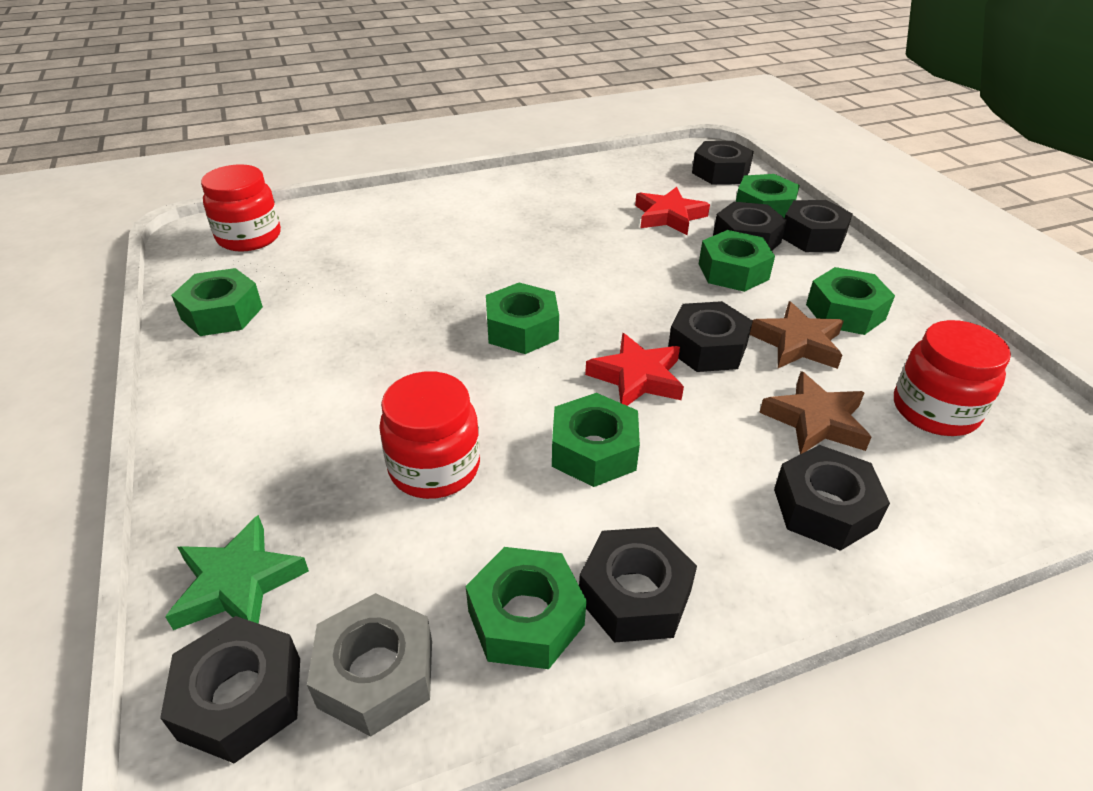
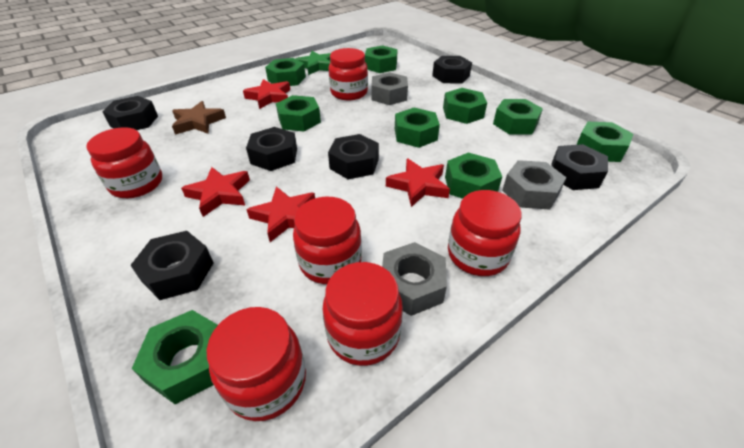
black nut: 7 -> 6
brown star: 2 -> 1
green nut: 7 -> 9
grey nut: 1 -> 3
red jar: 3 -> 6
red star: 2 -> 4

